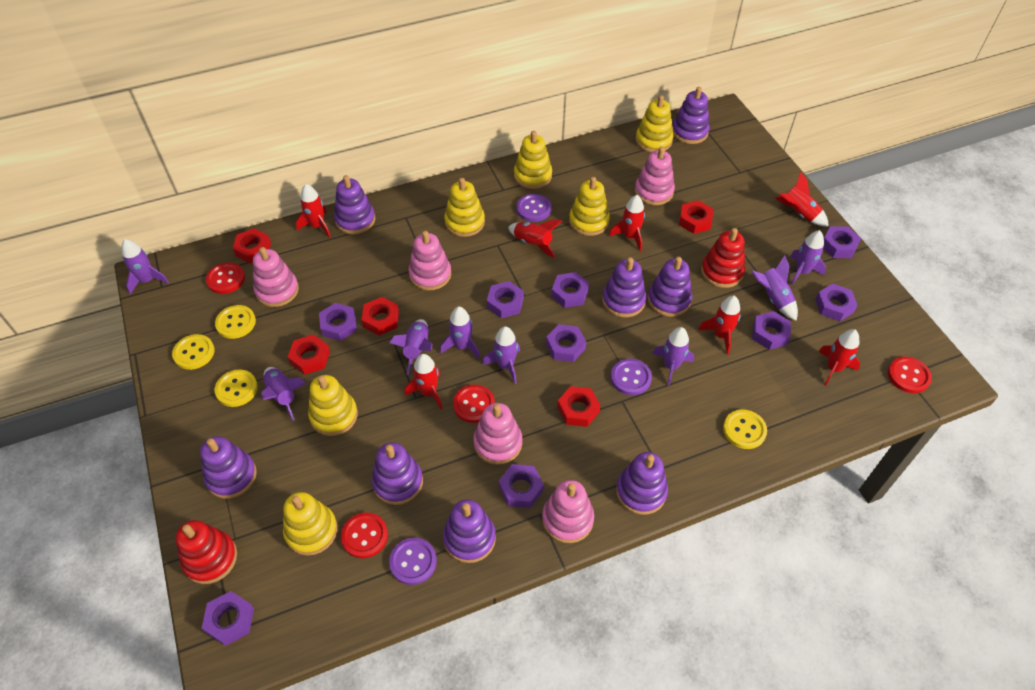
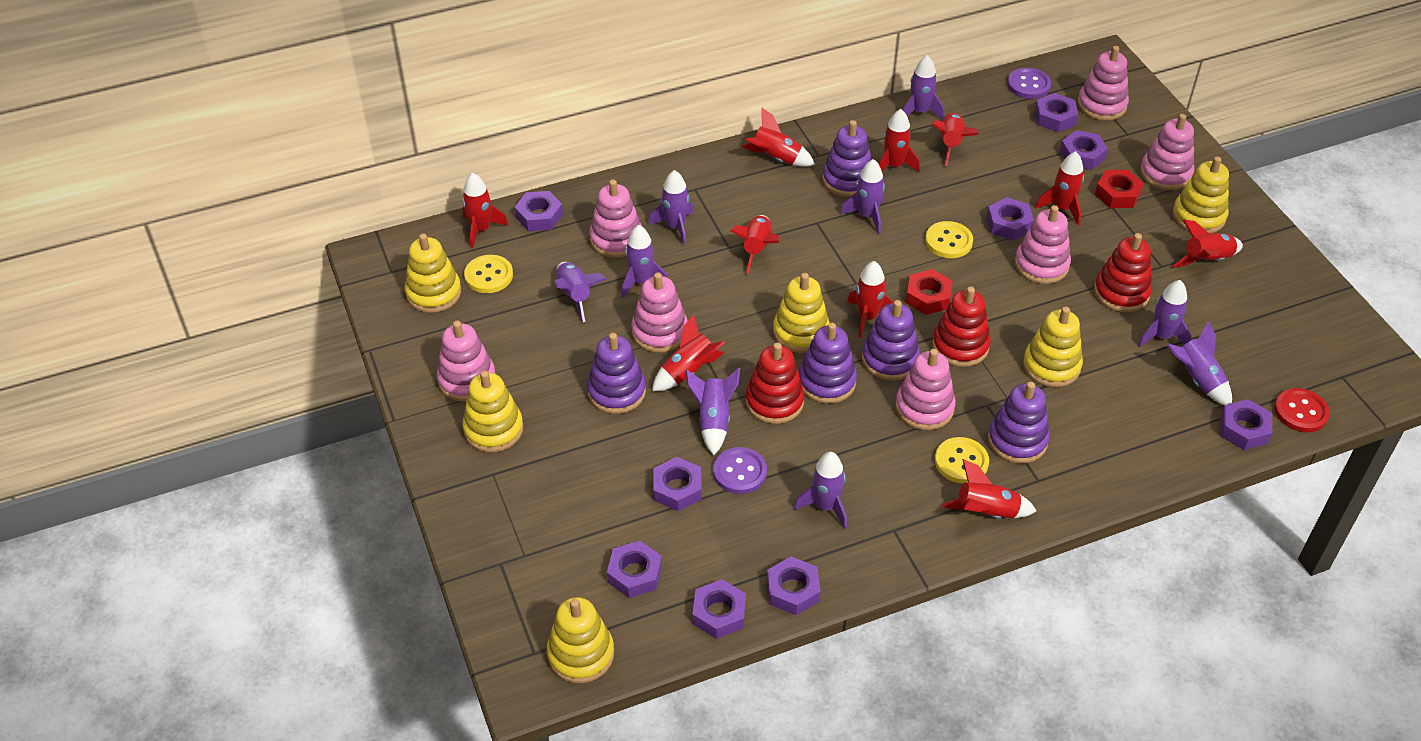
pink stacking toy: 5 -> 7
purple button: 3 -> 2
purple rocket: 8 -> 9
purple stacking toy: 8 -> 5
red button: 4 -> 1
red nut: 5 -> 2
red rocket: 7 -> 10
red stacking toy: 2 -> 3
yellow button: 4 -> 3

